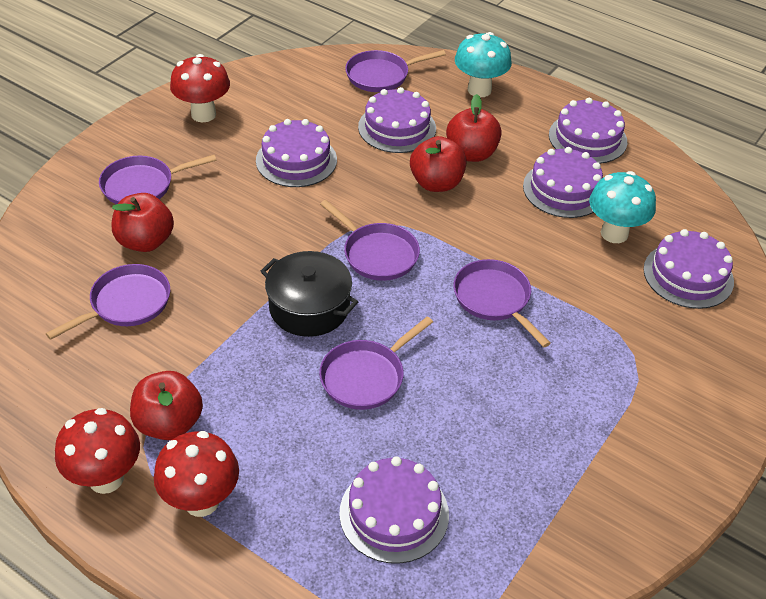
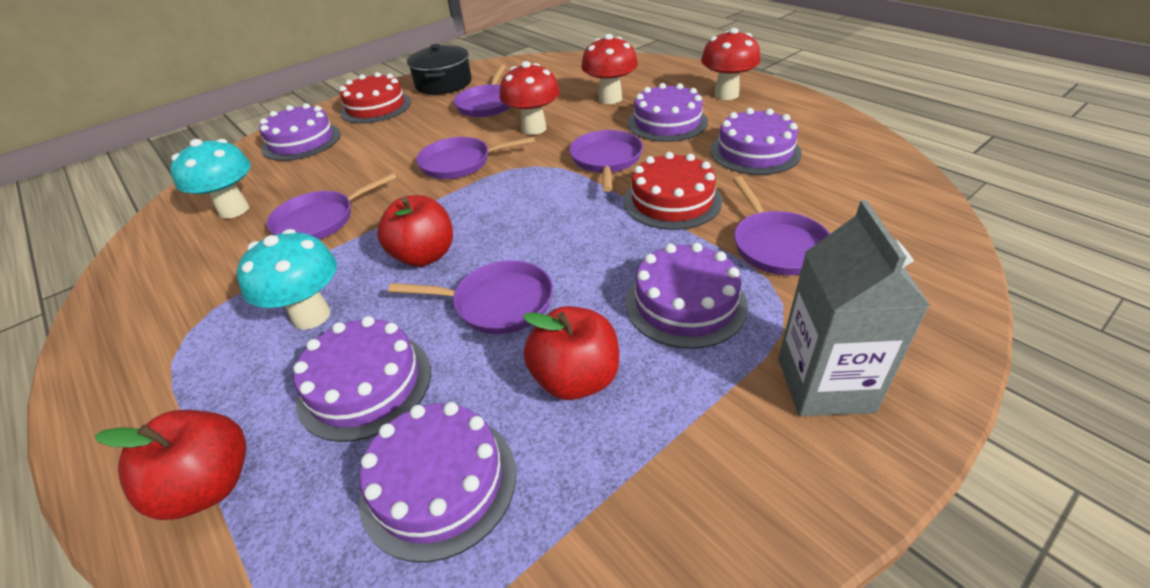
grey carton: 0 -> 1
red apple: 4 -> 3
red cake: 0 -> 2

